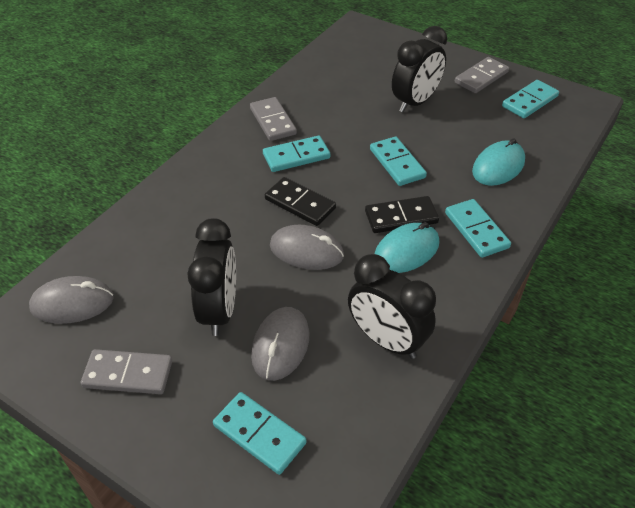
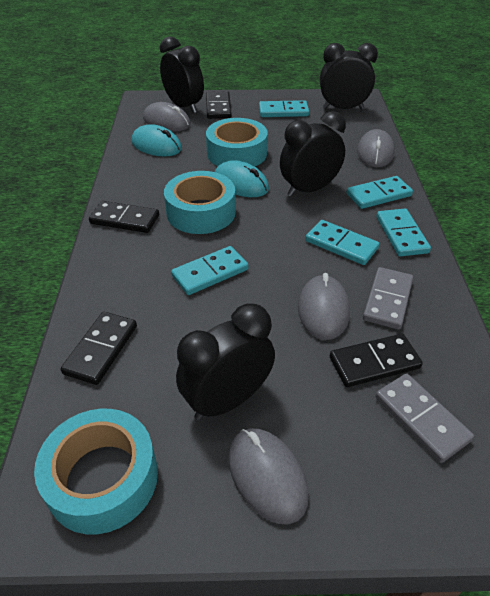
black clock: 3 -> 4
black domino: 2 -> 4
grey domino: 3 -> 2
grey mouse: 3 -> 4
turquoise tape: 0 -> 3

